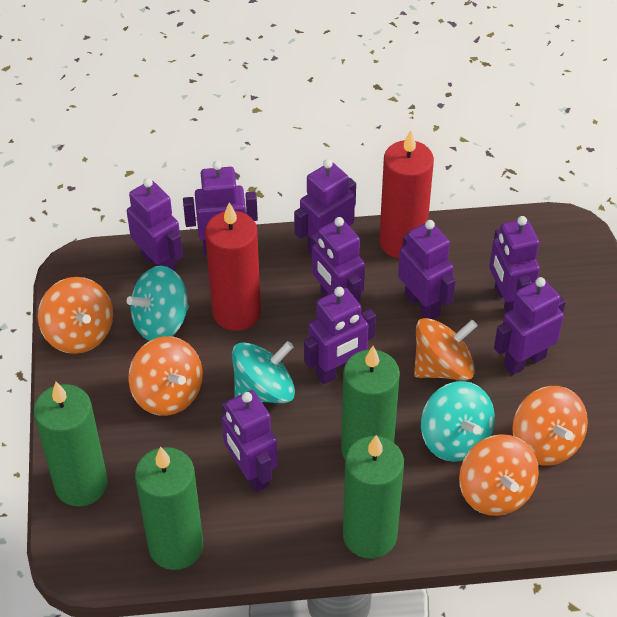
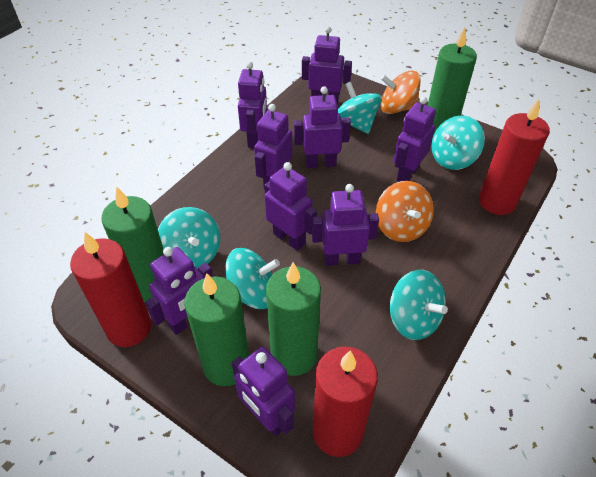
orange spinning top: 5 -> 2
red candle: 2 -> 3
turquoise spinning top: 3 -> 5

